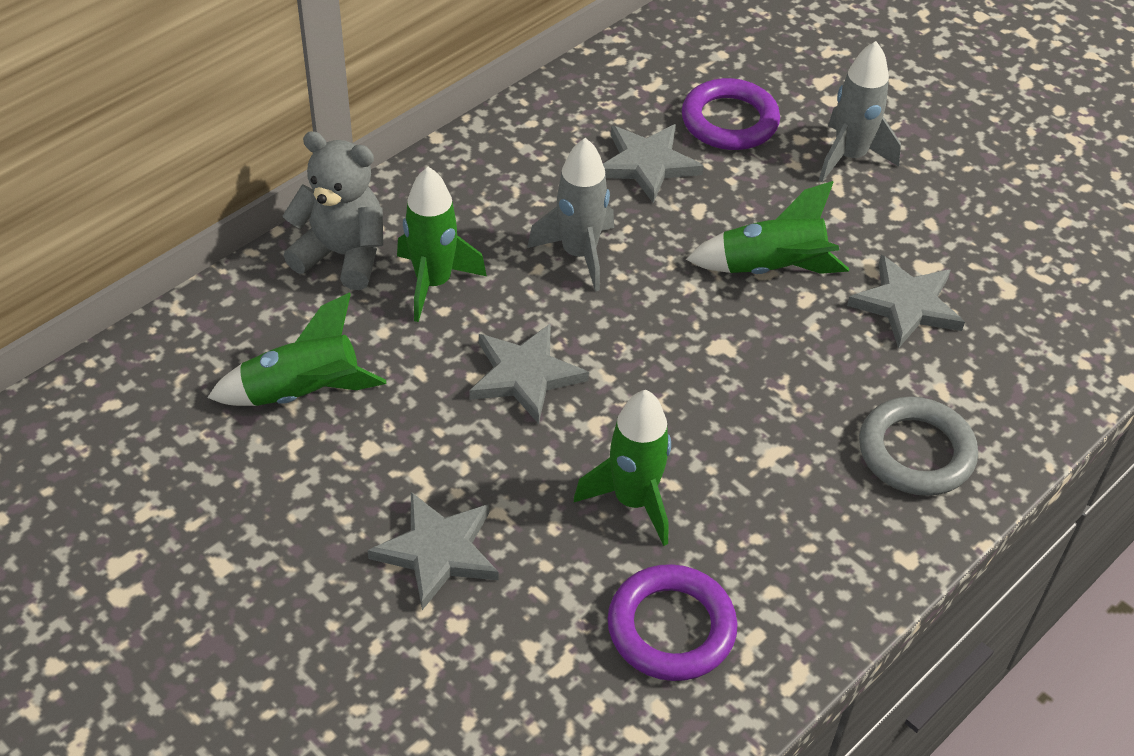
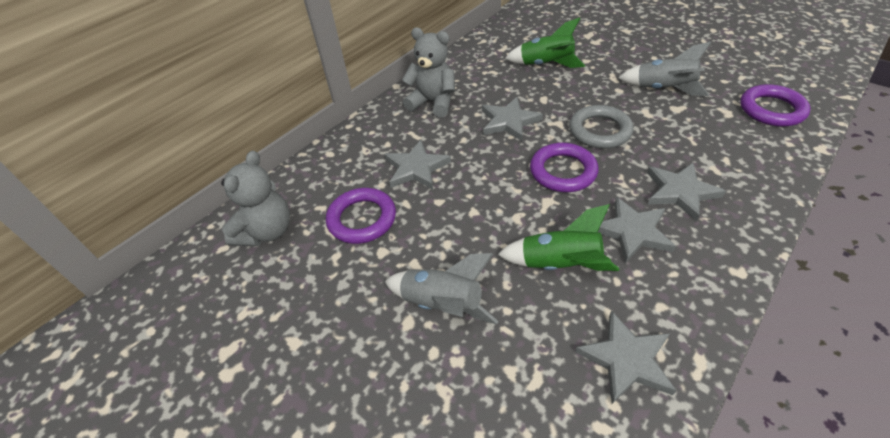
green rocket: 4 -> 2
grey star: 4 -> 5
grey teddy bear: 1 -> 2
purple ring: 2 -> 3

